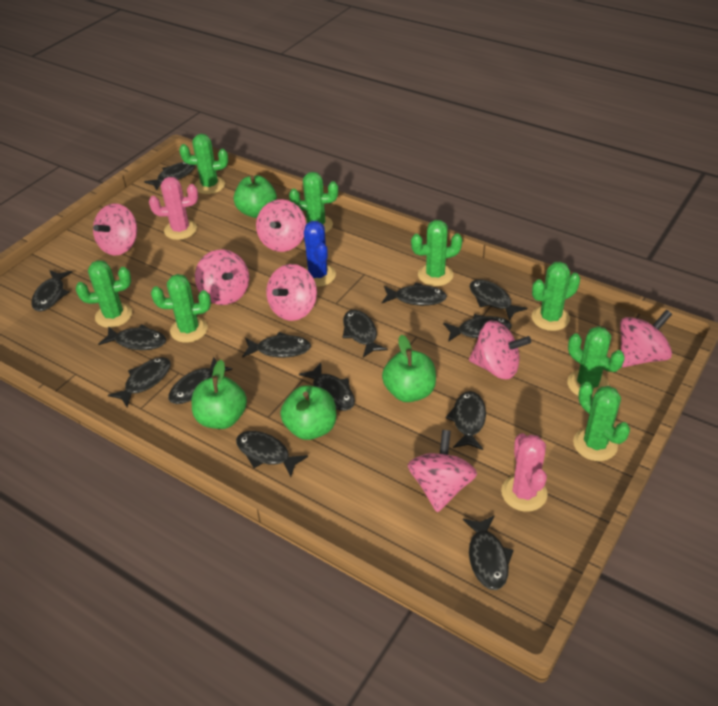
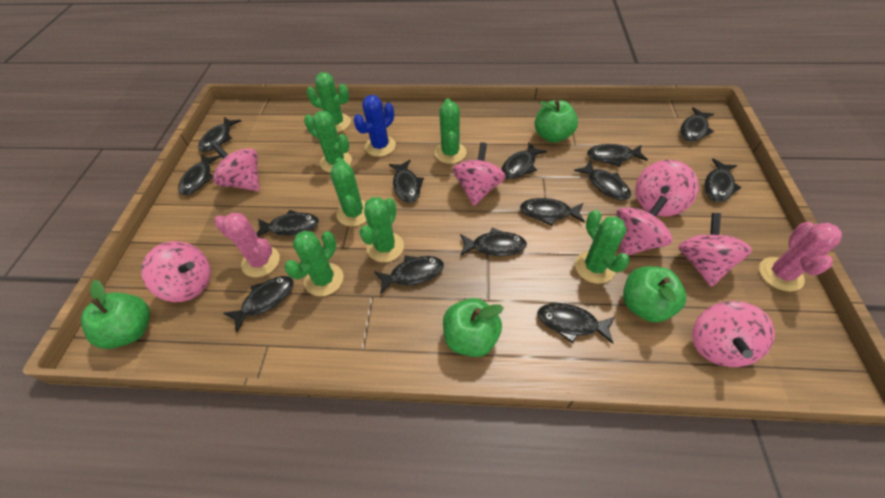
green cactus: 8 -> 7

